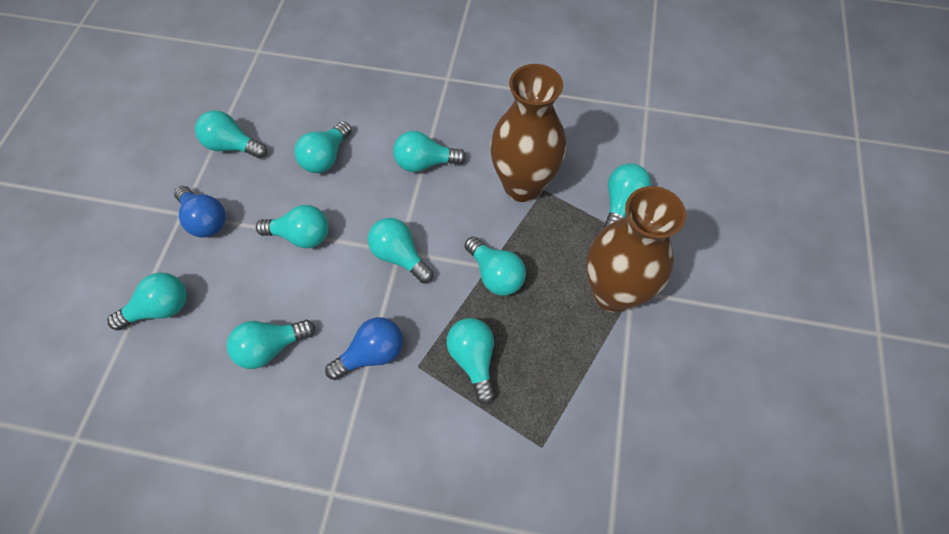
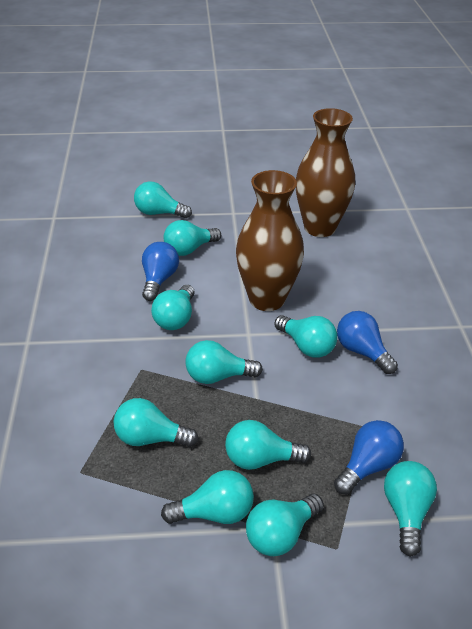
blue light bulb: 2 -> 3

